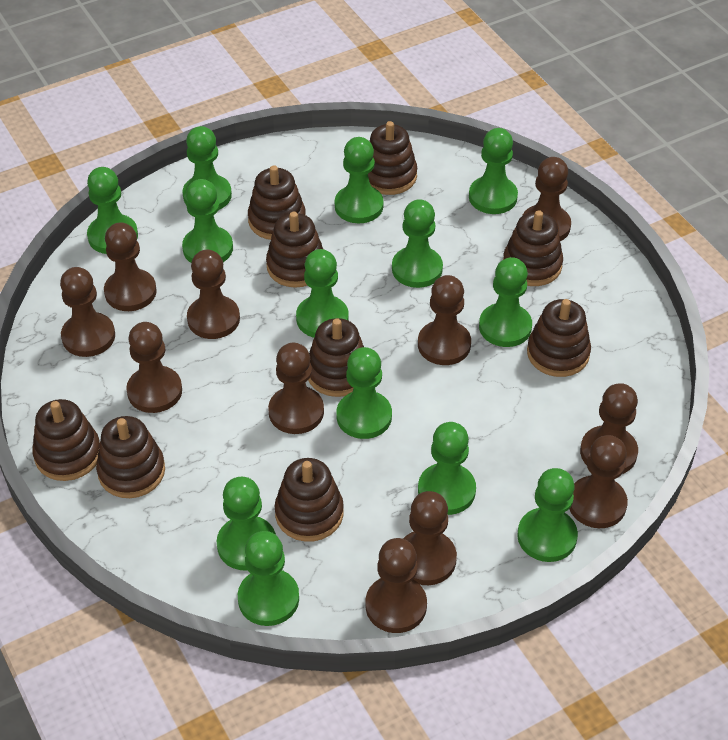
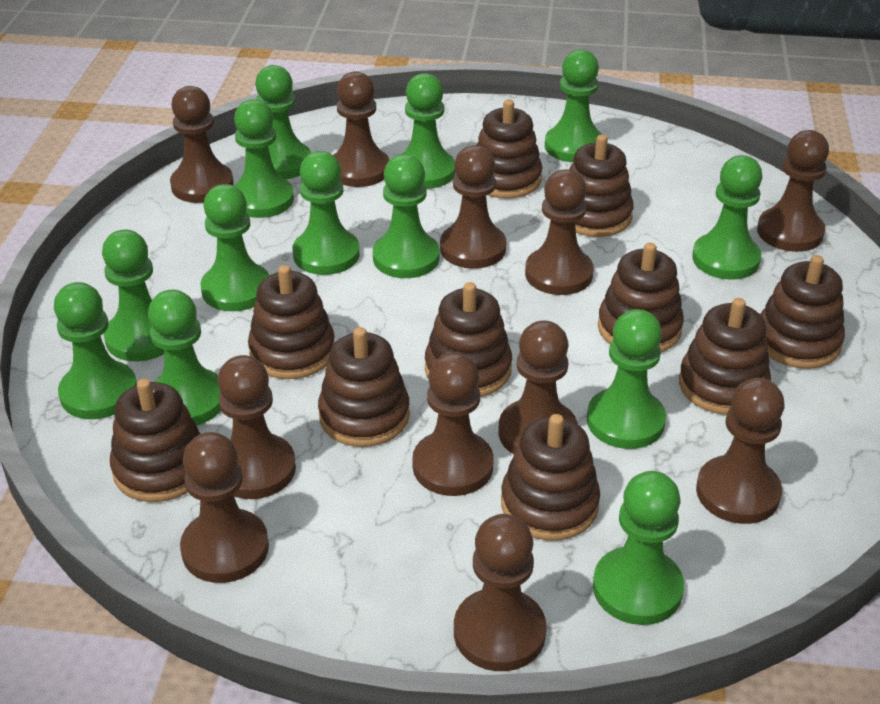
brown stacking toy: 9 -> 10

